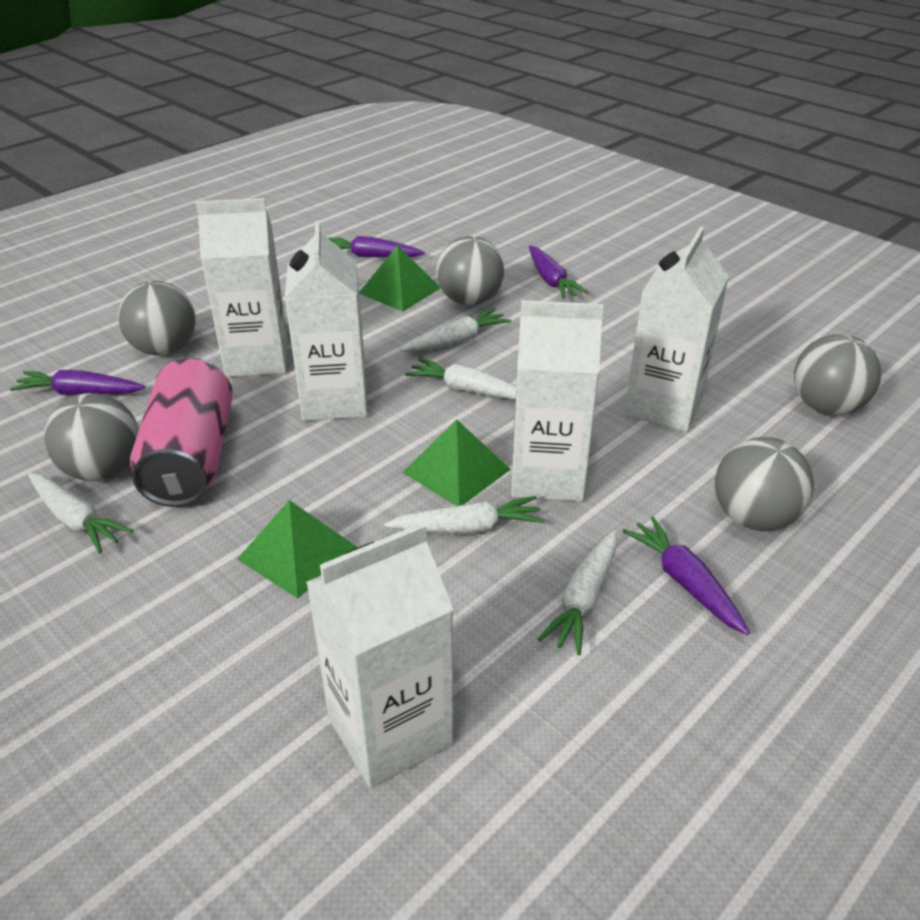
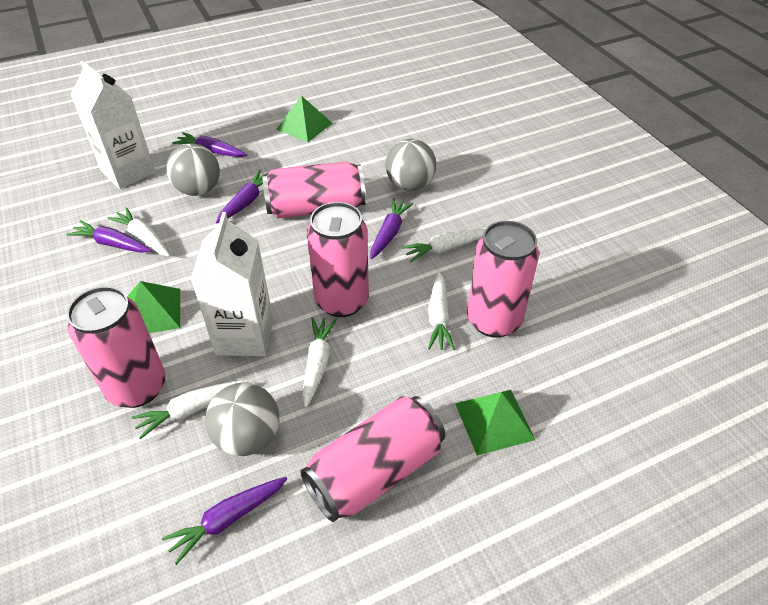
grey ball: 5 -> 3
pink can: 1 -> 5
purple carrot: 4 -> 5
white carton: 5 -> 2

